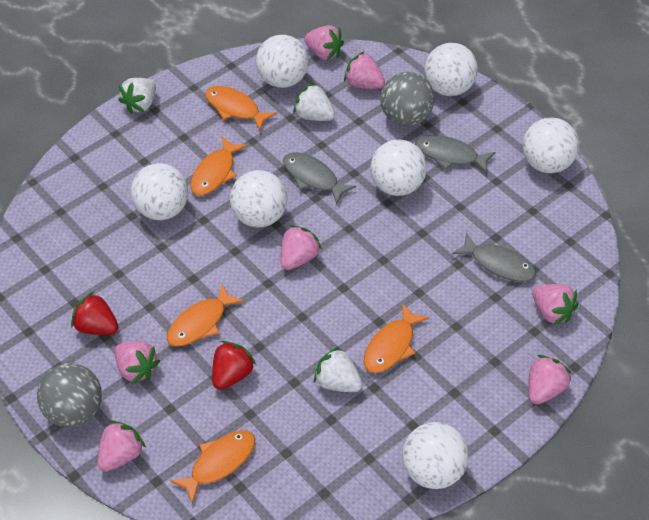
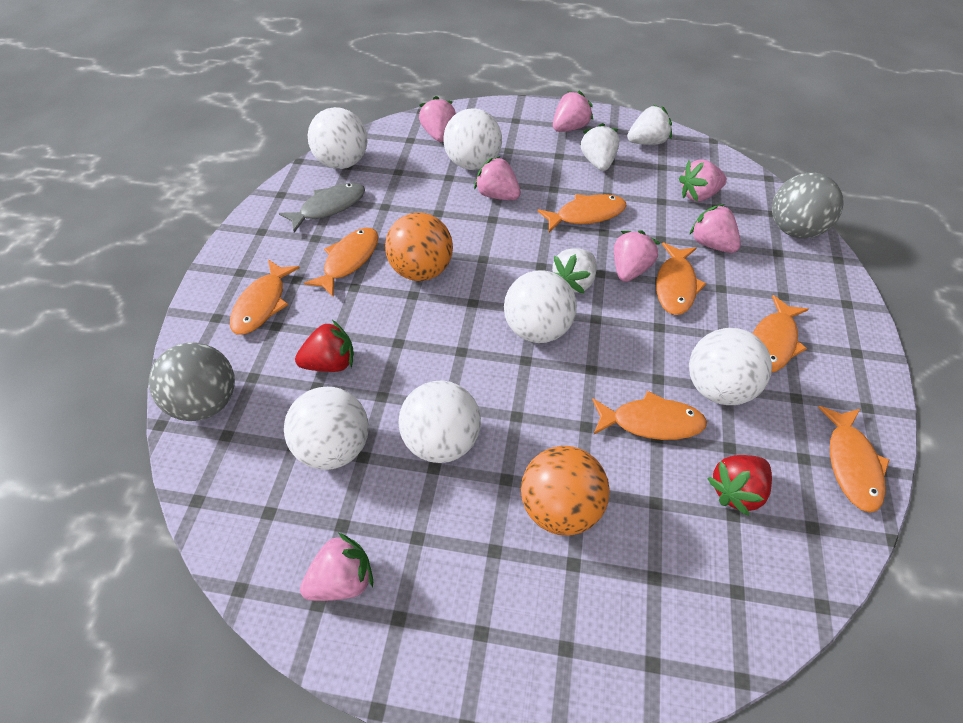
grey fish: 3 -> 1
orange ball: 0 -> 2
orange fish: 5 -> 7
white ball: 7 -> 6

